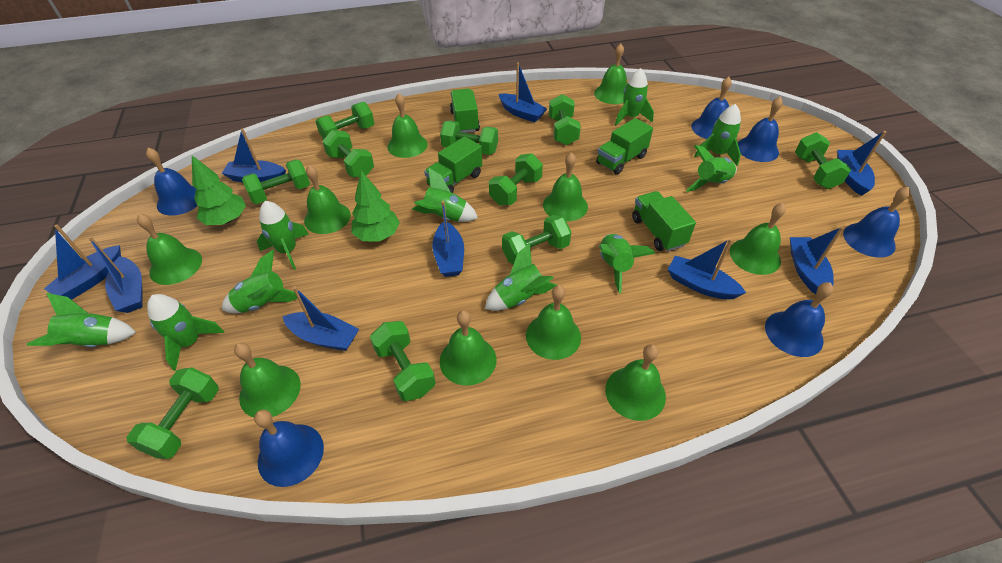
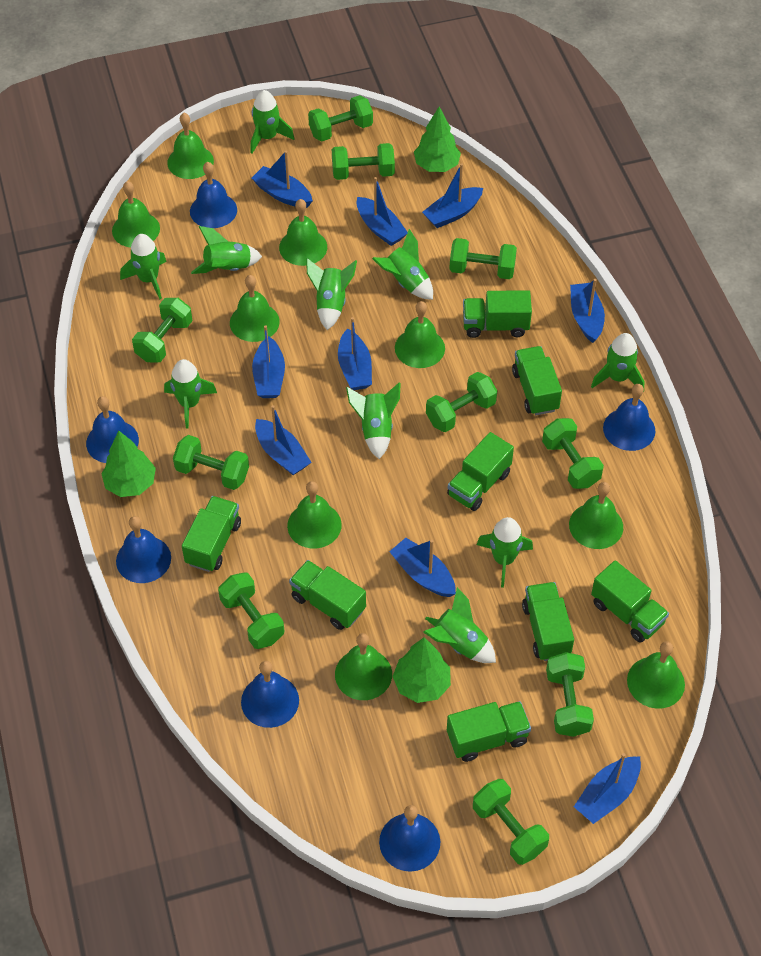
green bell: 10 -> 9
green tree: 2 -> 3
green truck: 4 -> 8

